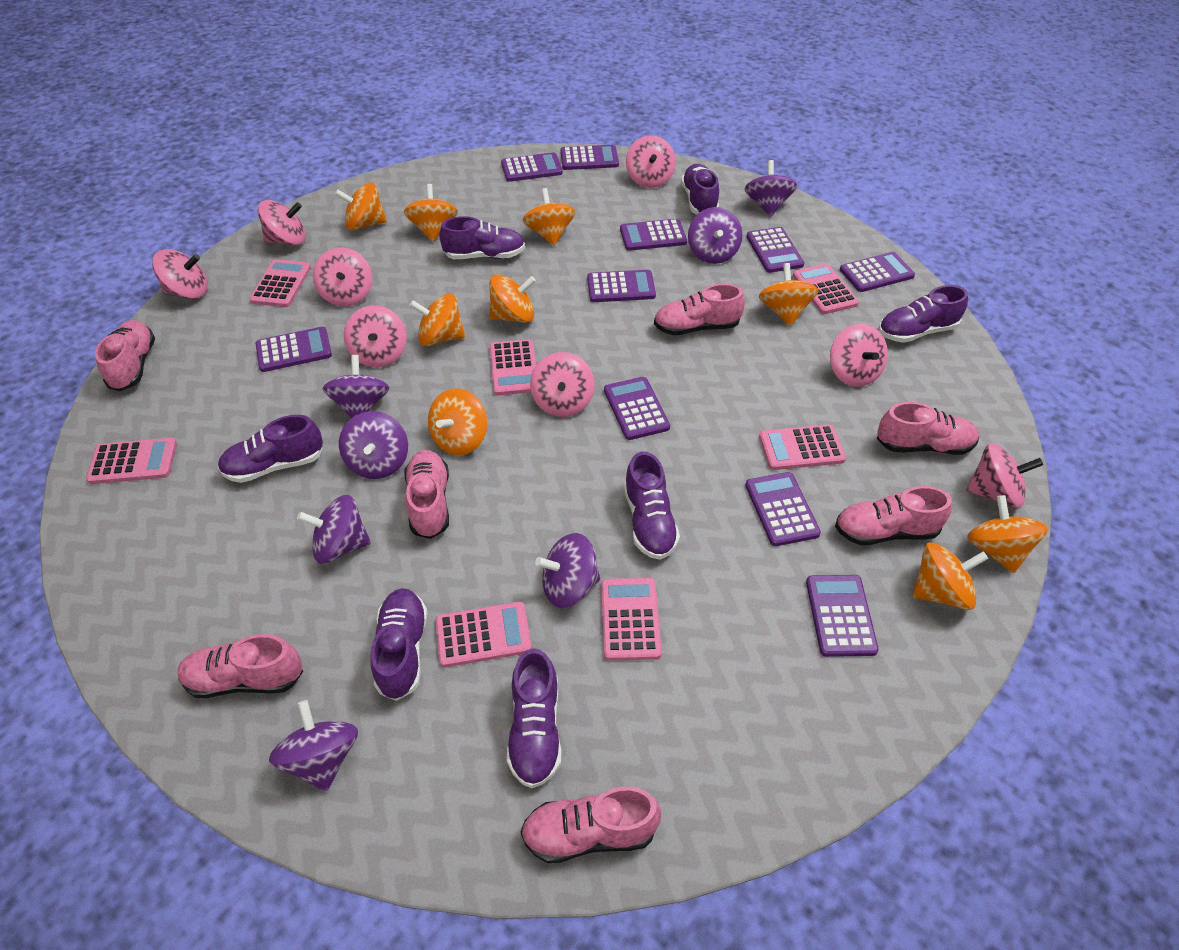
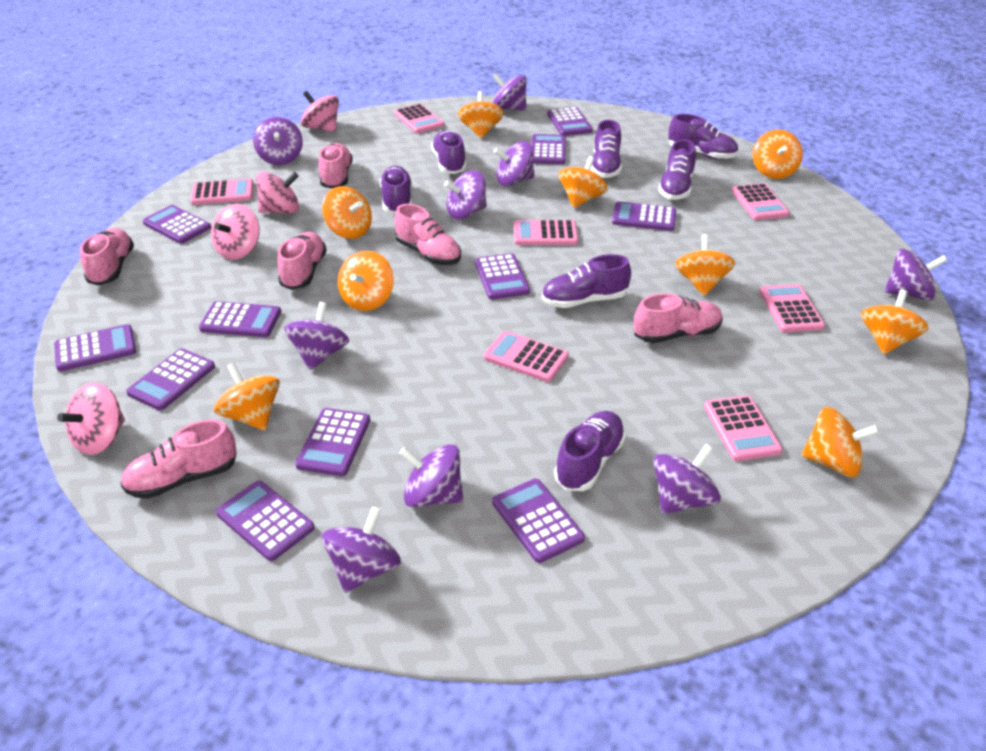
pink shoe: 7 -> 6
pink spinning top: 8 -> 4
purple calculator: 10 -> 11
purple spinning top: 7 -> 9

